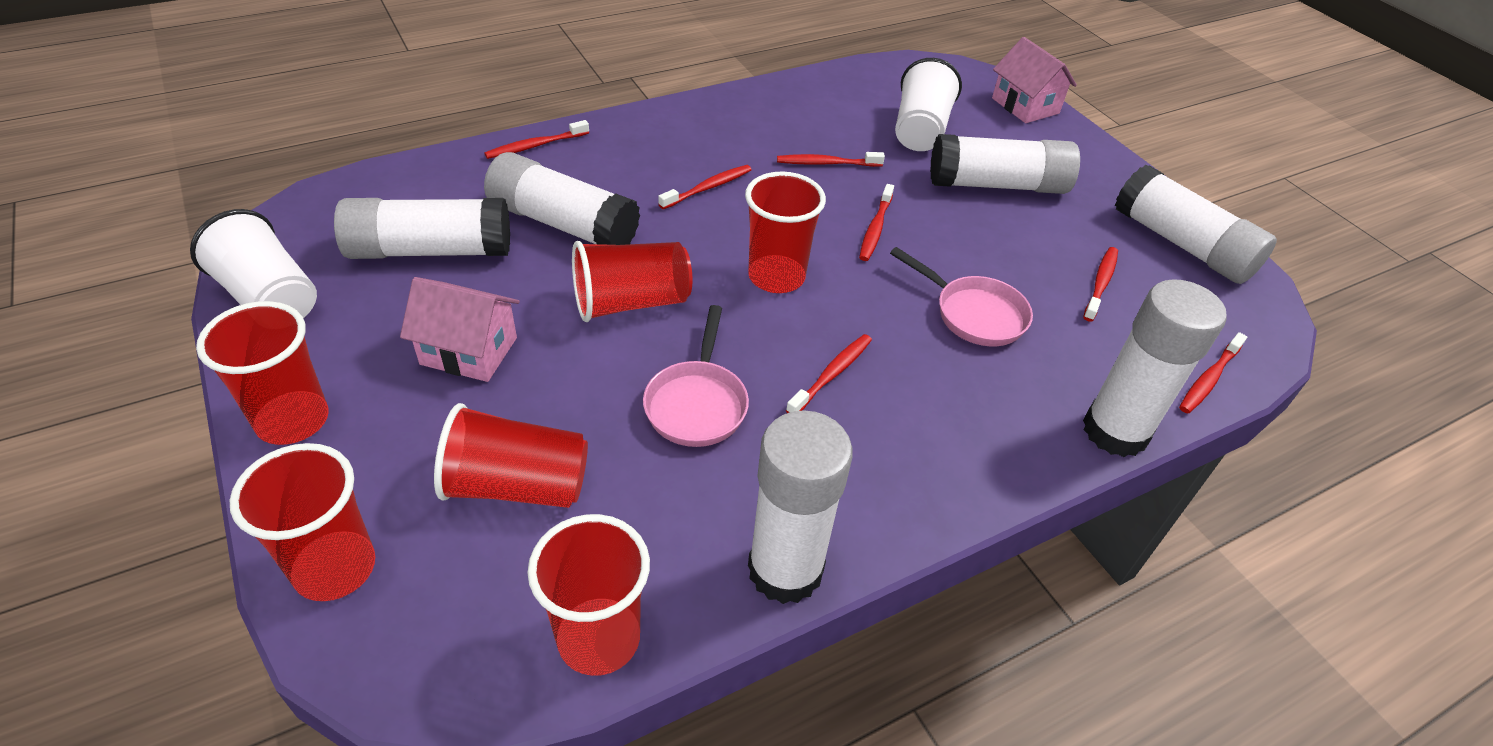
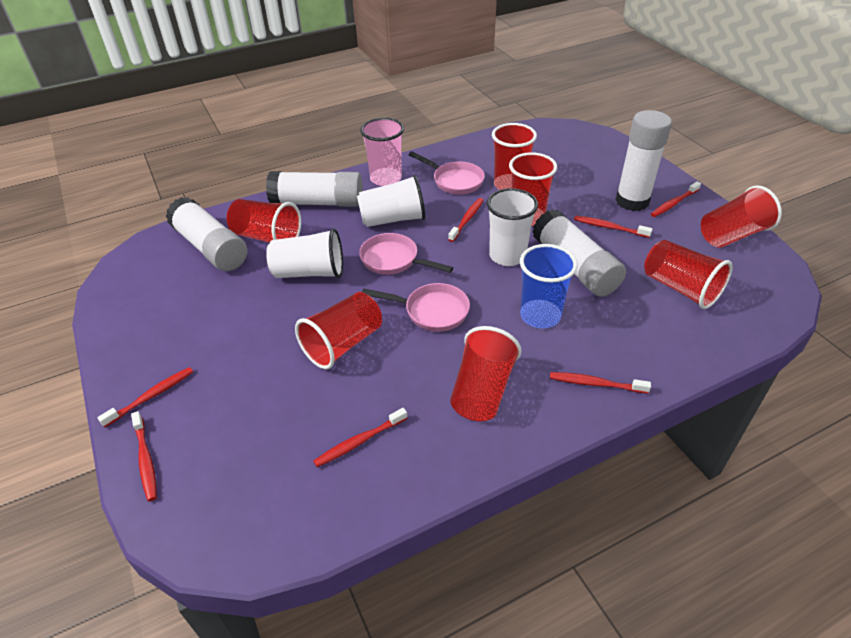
blue cup: 0 -> 1
pink cup: 0 -> 1
pink house: 2 -> 0
pink pan: 2 -> 3
red cup: 6 -> 7
white cup: 2 -> 3
white glue stick: 6 -> 4

